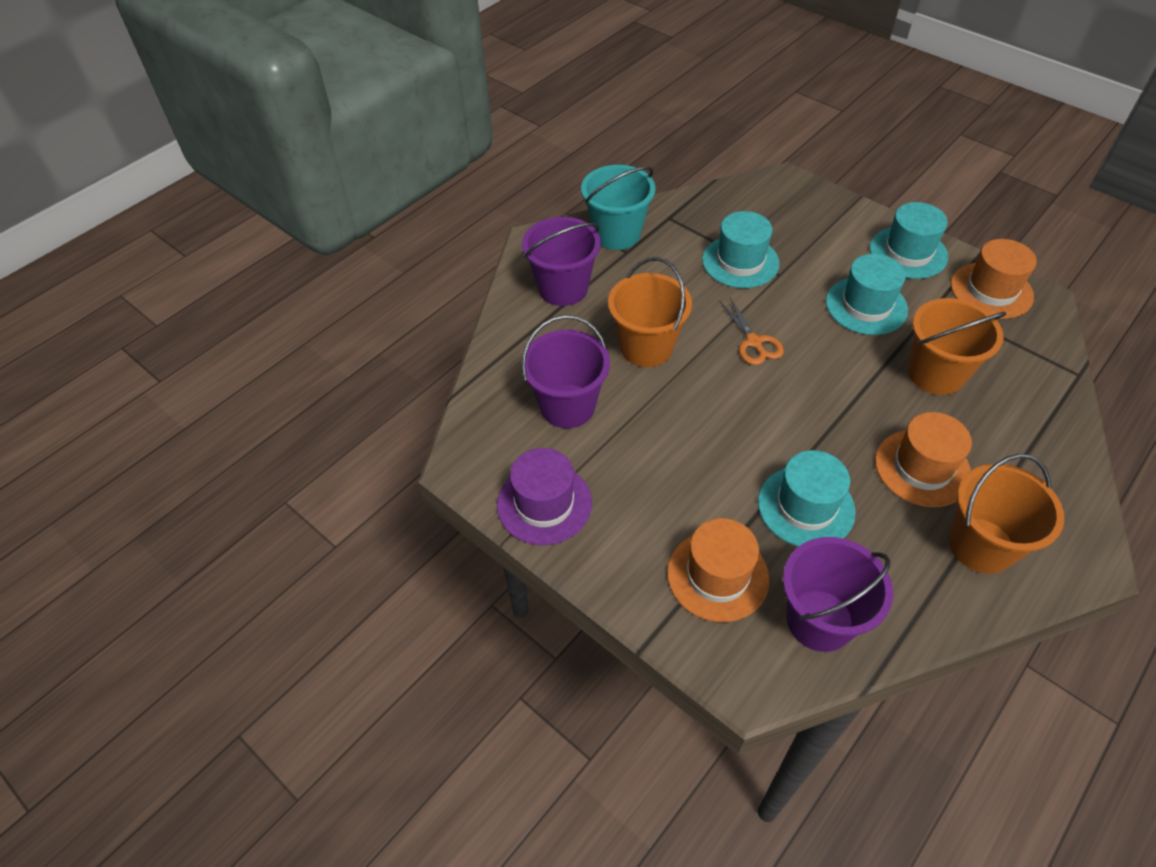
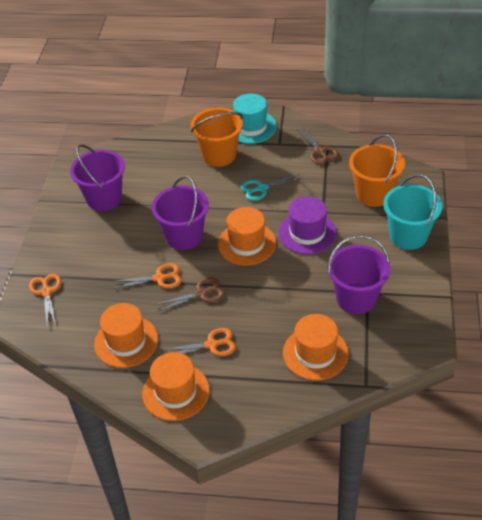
brown scissors: 0 -> 2
orange bucket: 3 -> 2
orange hat: 3 -> 4
orange scissors: 1 -> 3
turquoise hat: 4 -> 1
turquoise scissors: 0 -> 1

